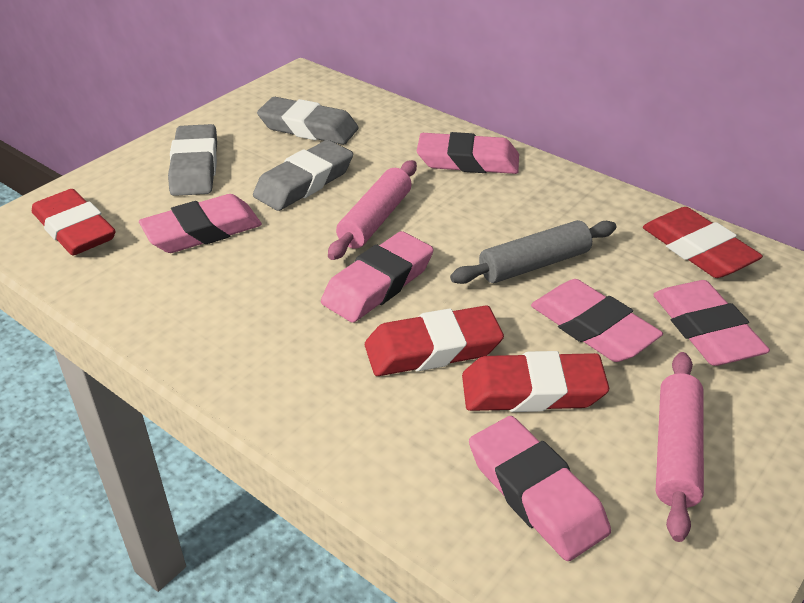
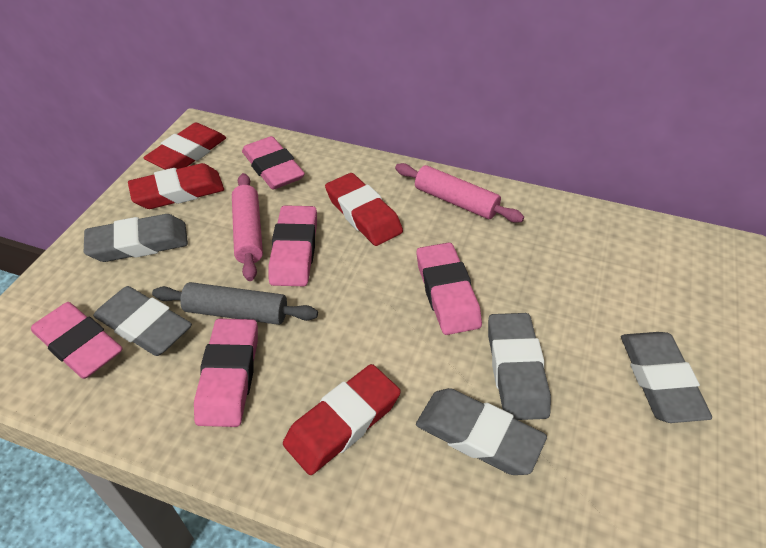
grey eraser: 3 -> 5
pink eraser: 6 -> 5

